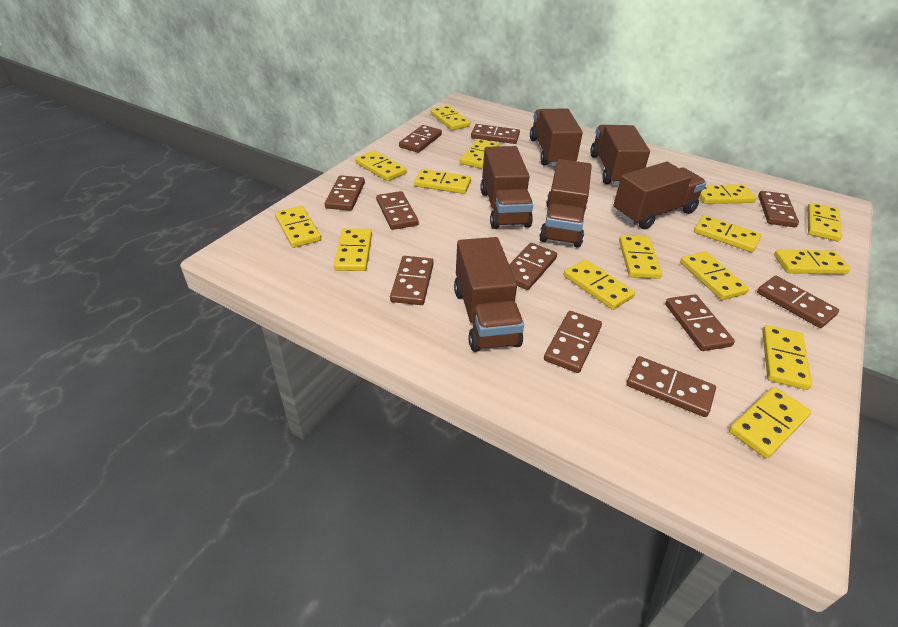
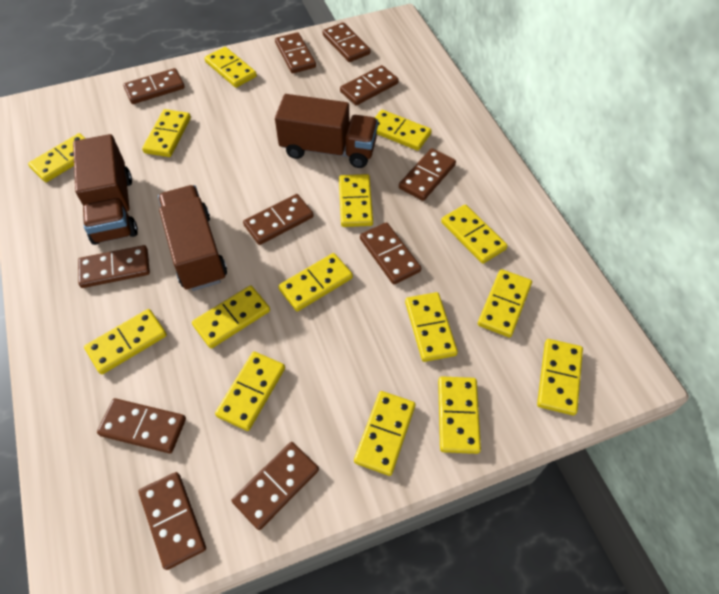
brown truck: 6 -> 3

